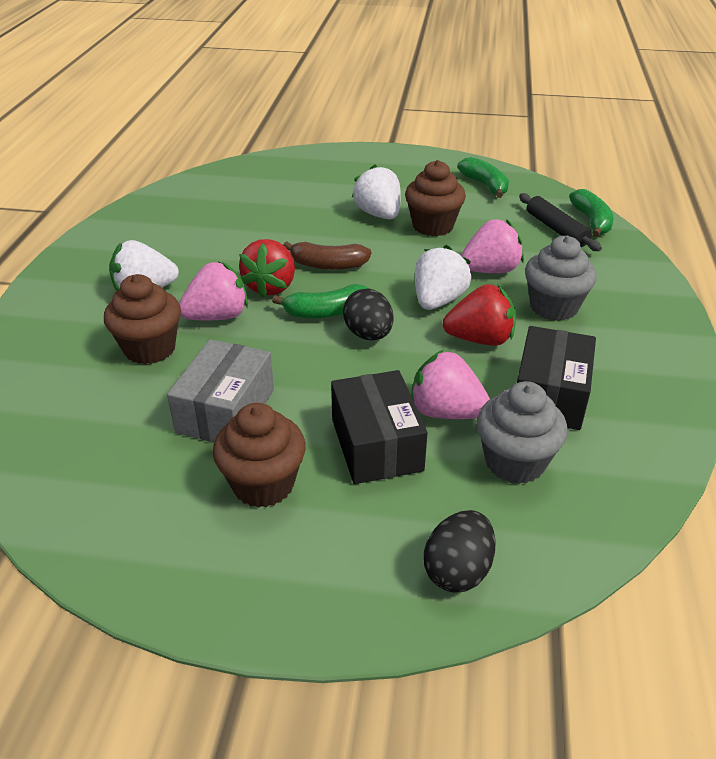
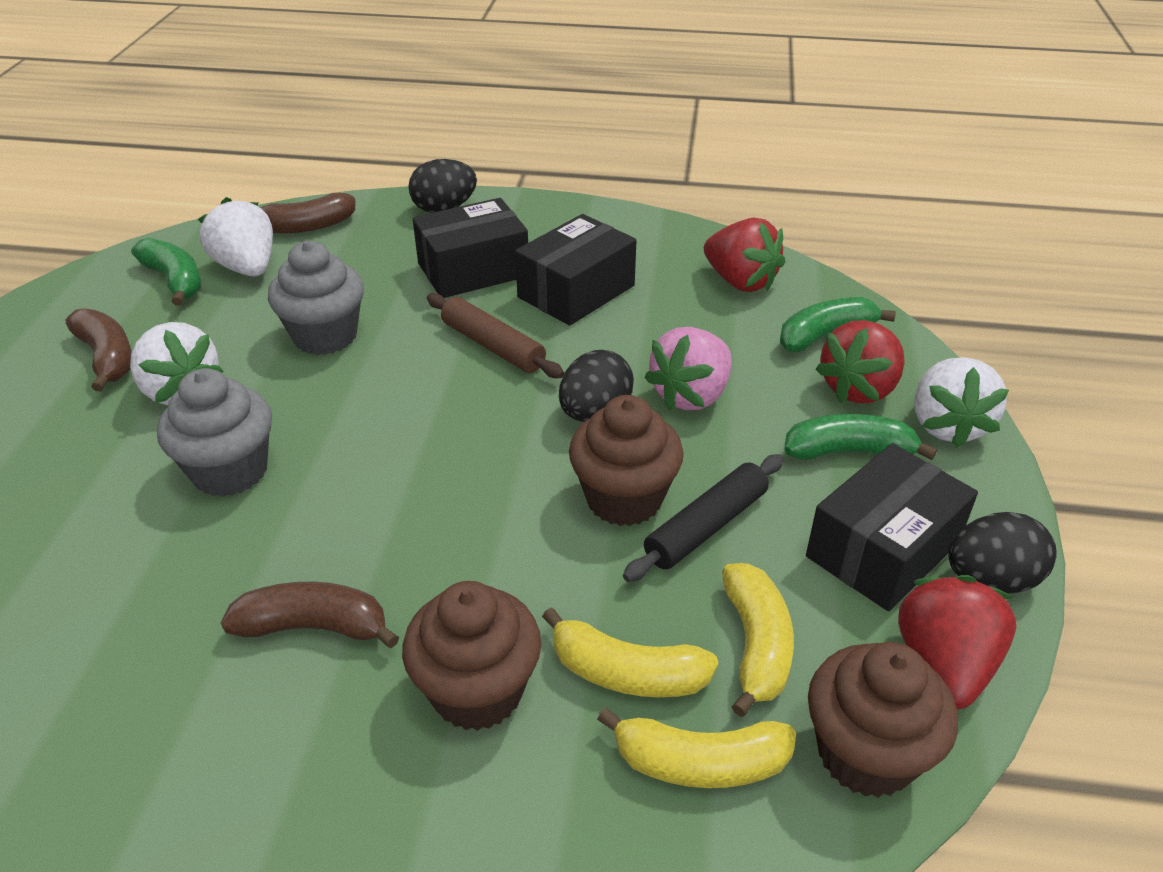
black box: 2 -> 3
black egg: 2 -> 3
brown banana: 1 -> 3
brown rolling pin: 0 -> 1
grey box: 1 -> 0
pink strawberry: 3 -> 1
red strawberry: 2 -> 3
yellow banana: 0 -> 3

